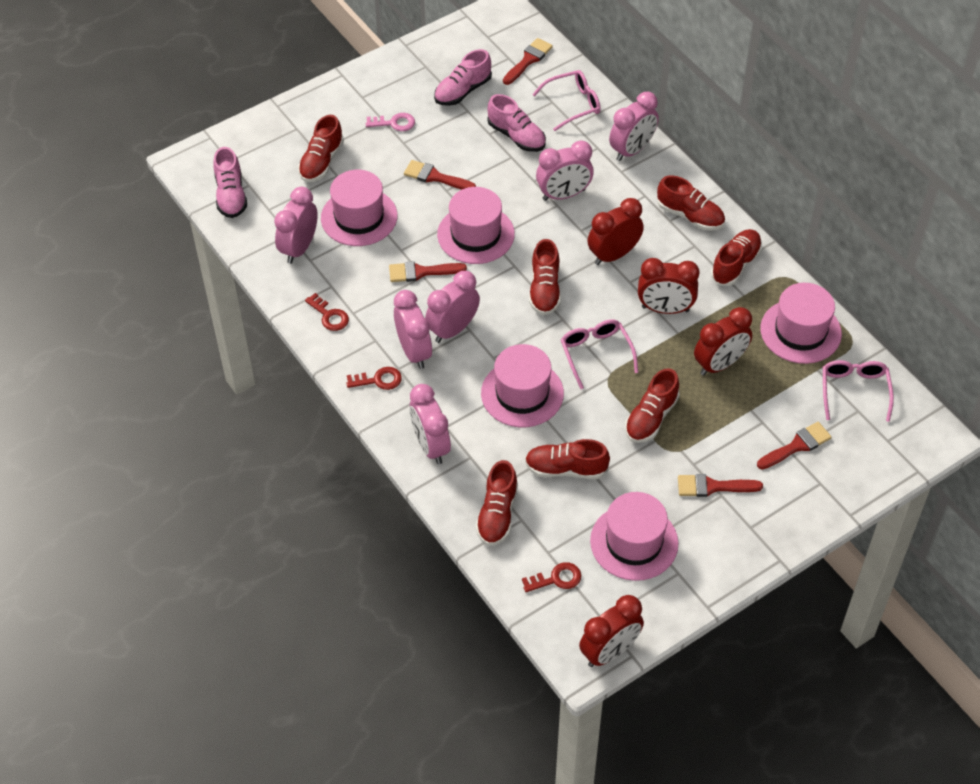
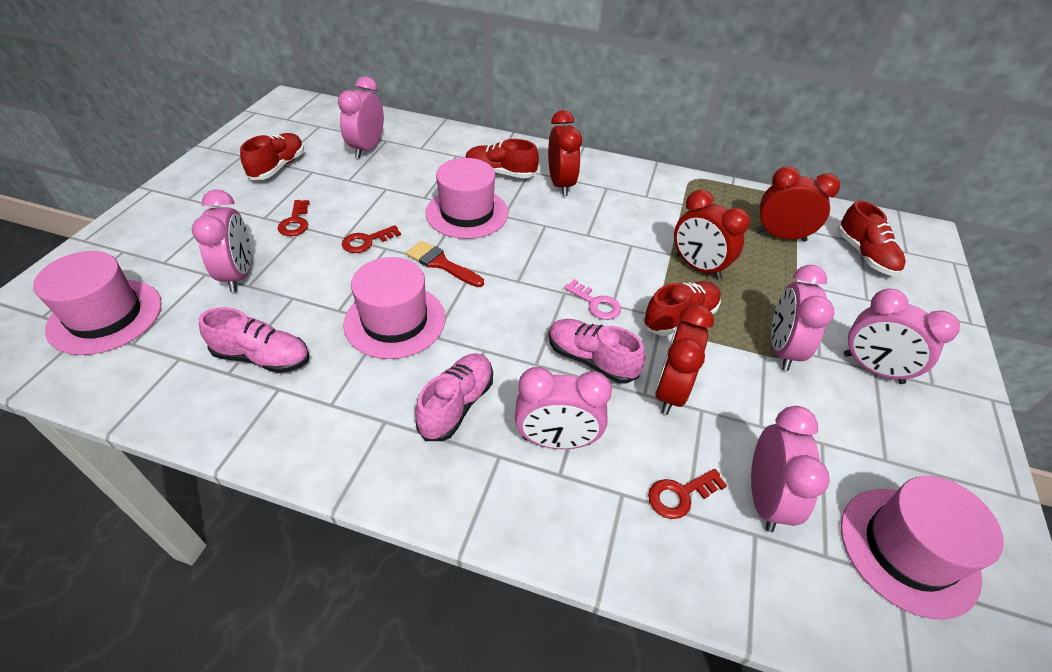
pink glasses: 3 -> 0
pink hat: 5 -> 4
red brush: 5 -> 1
red shoe: 7 -> 4

